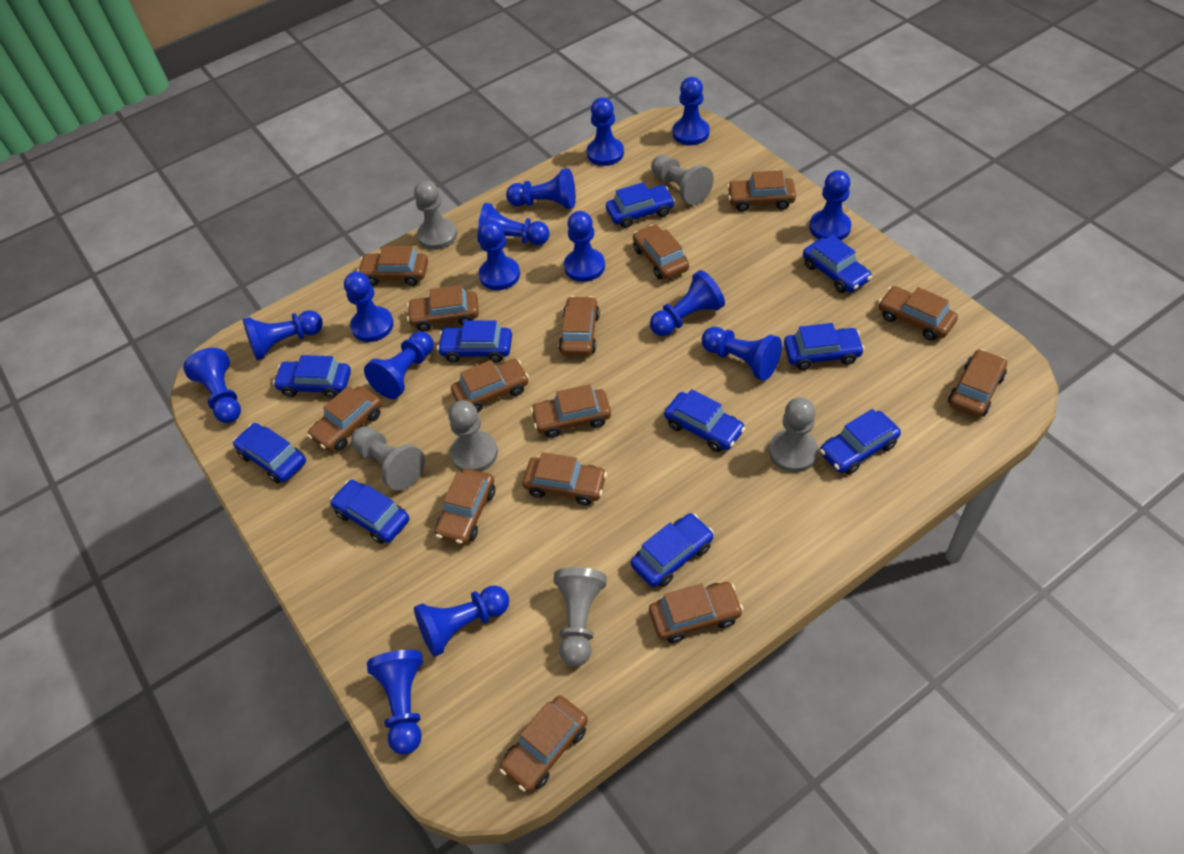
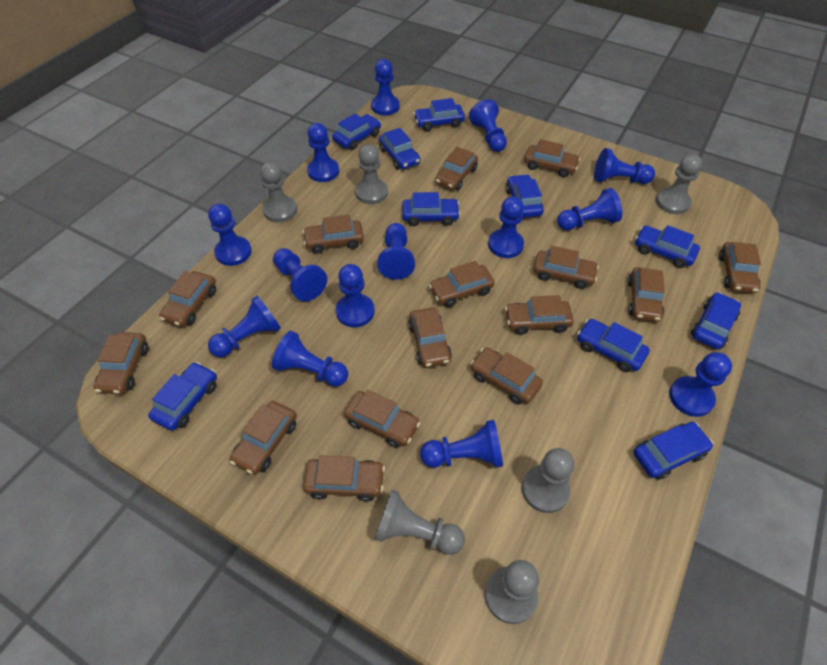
blue pawn: 15 -> 14
brown car: 14 -> 15

